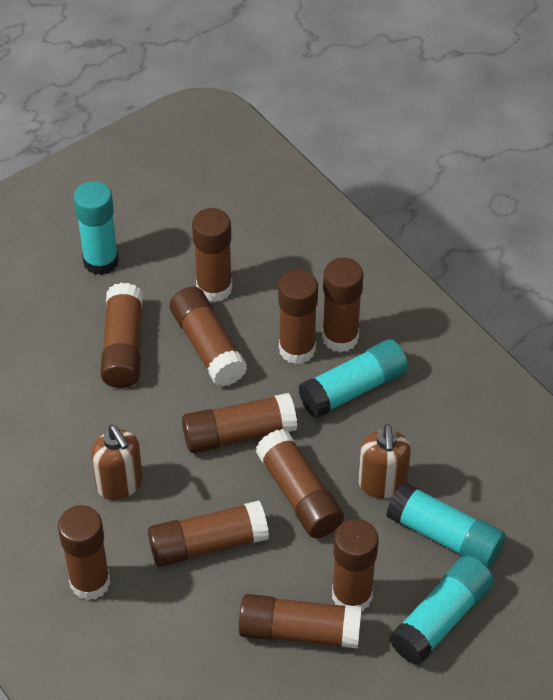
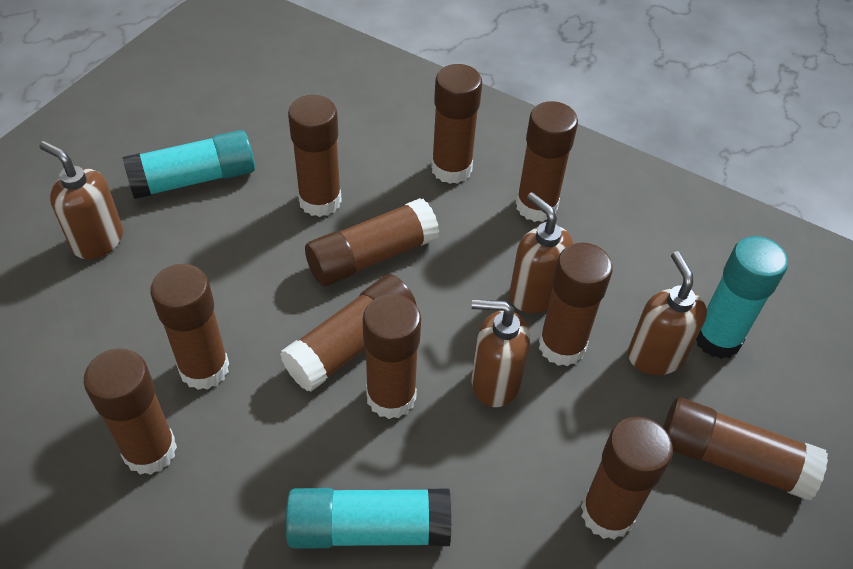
brown soap dispenser: 2 -> 4
turquoise glue stick: 4 -> 3

